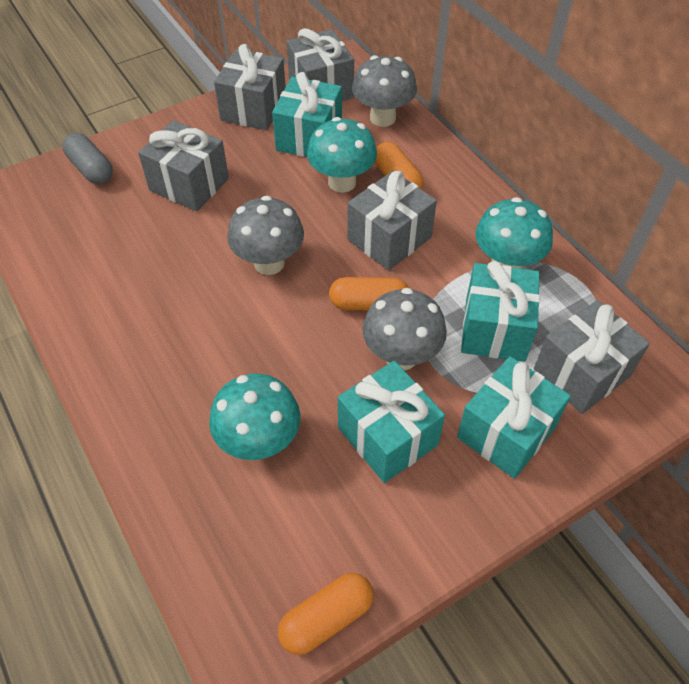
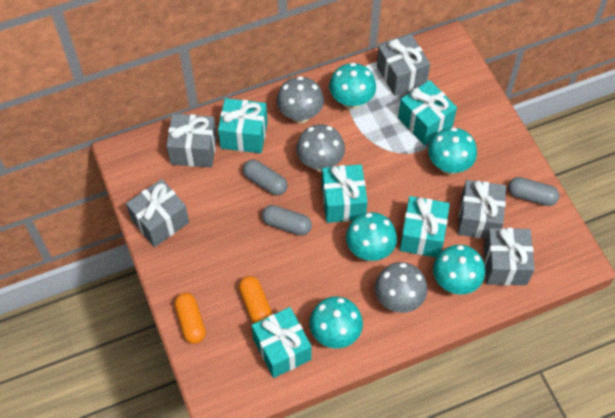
grey capsule: 1 -> 3
orange capsule: 3 -> 2
turquoise gift: 4 -> 5
turquoise mushroom: 3 -> 5

